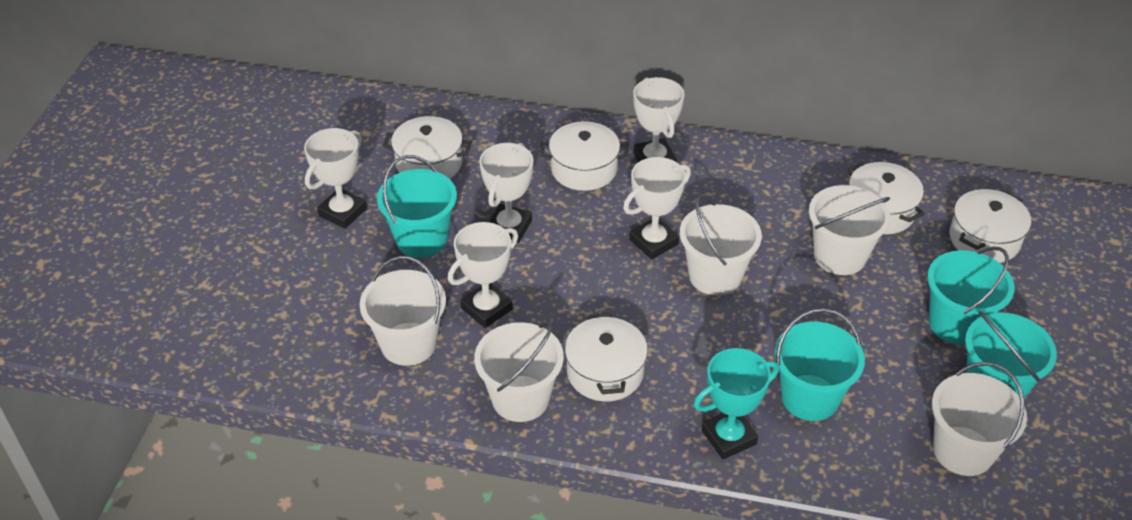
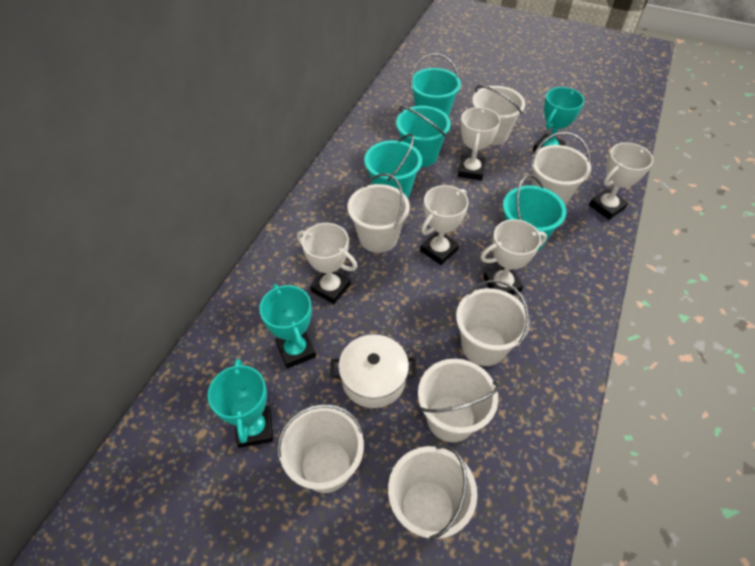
turquoise trophy: 1 -> 3
white bucket: 5 -> 7
white pot: 5 -> 1

